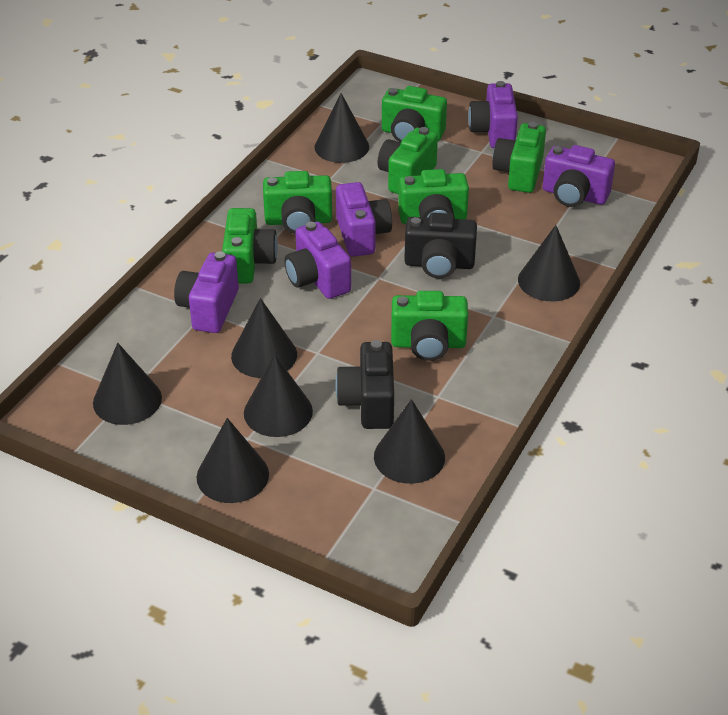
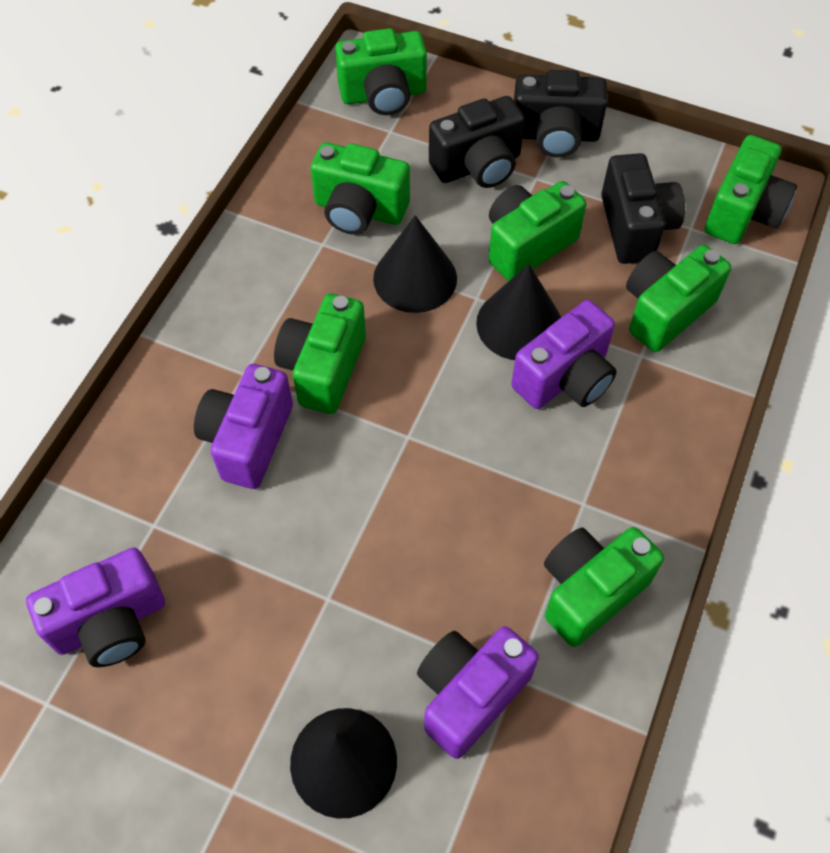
black camera: 2 -> 3
black cone: 7 -> 3
purple camera: 5 -> 4

